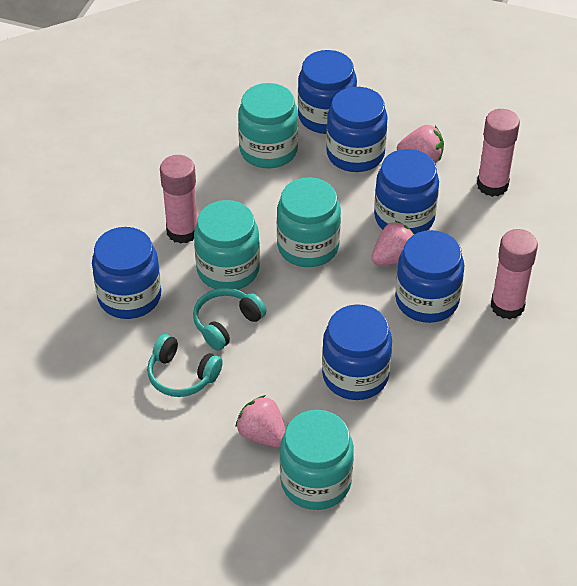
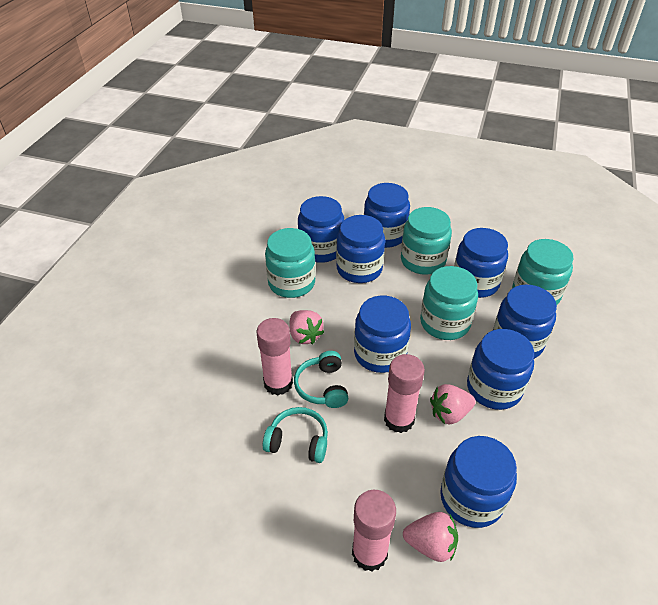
blue jar: 6 -> 8

